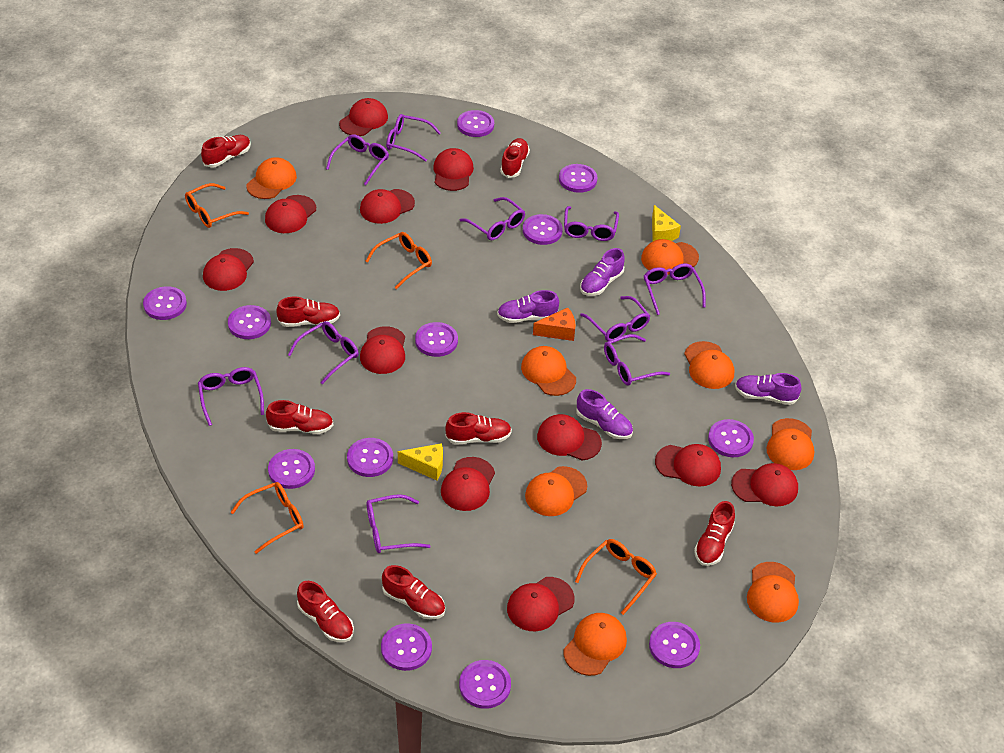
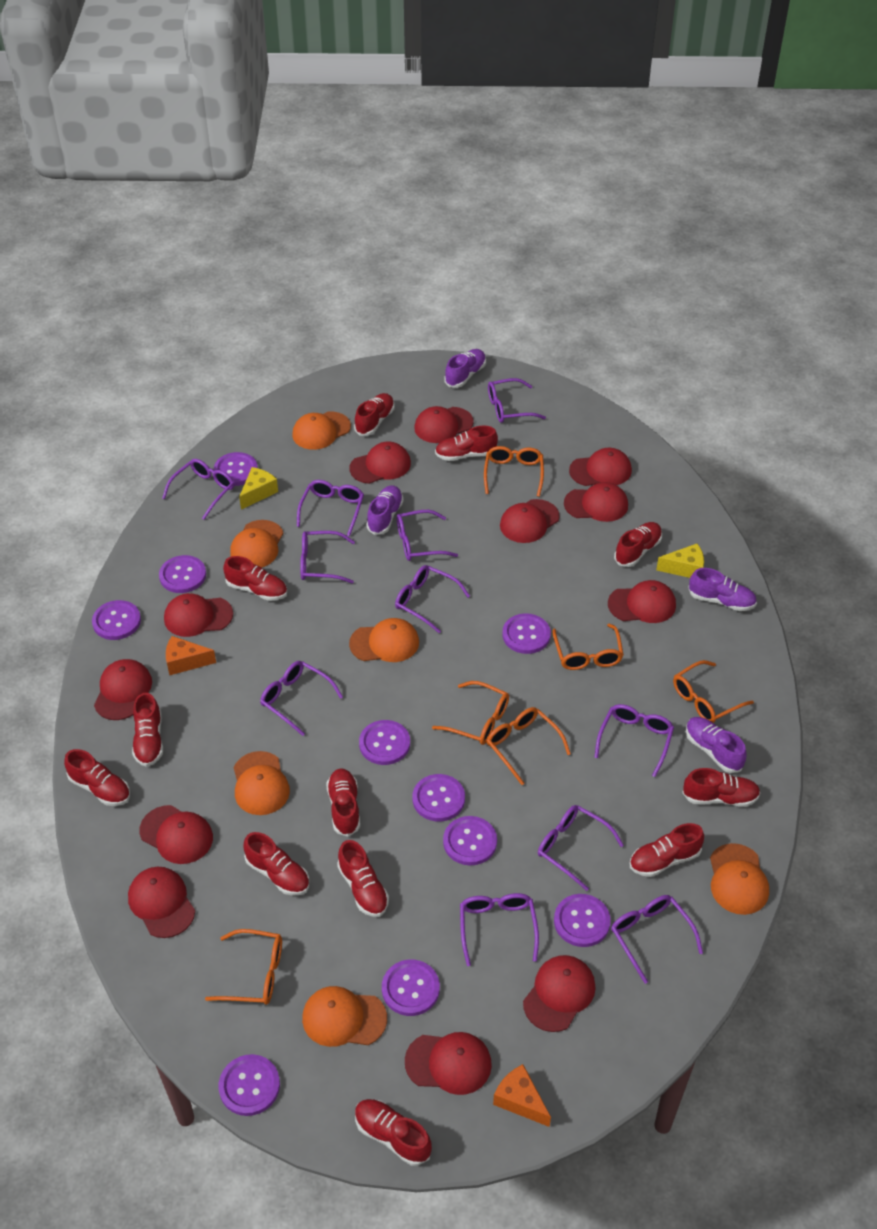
orange cap: 8 -> 6
orange cheese: 1 -> 2
orange glasses: 4 -> 6
purple button: 12 -> 10
purple glasses: 10 -> 11
red cap: 11 -> 12
red shoe: 8 -> 12

